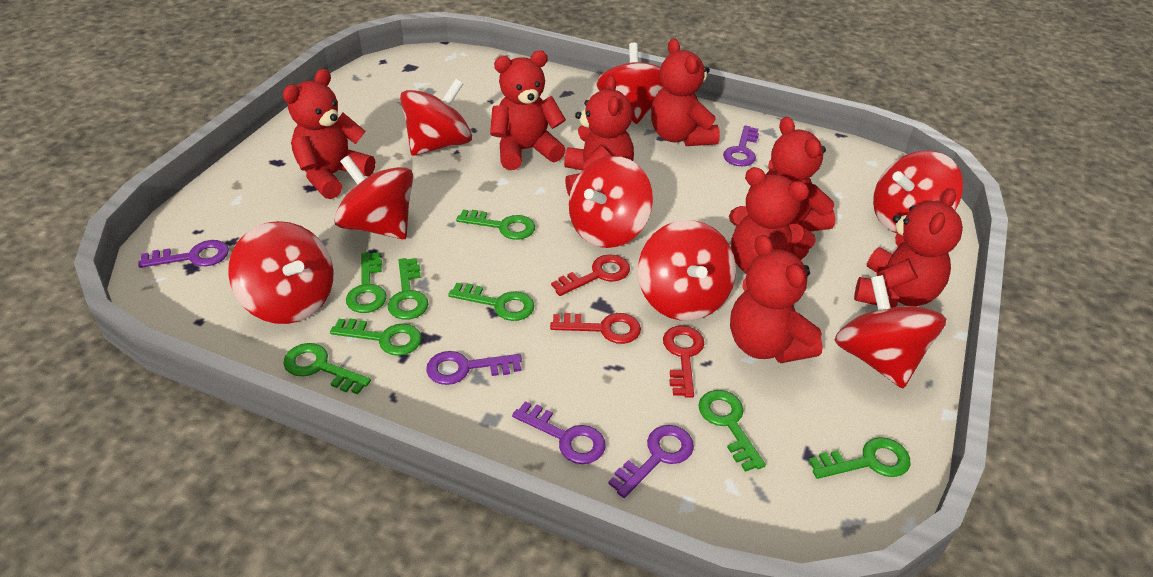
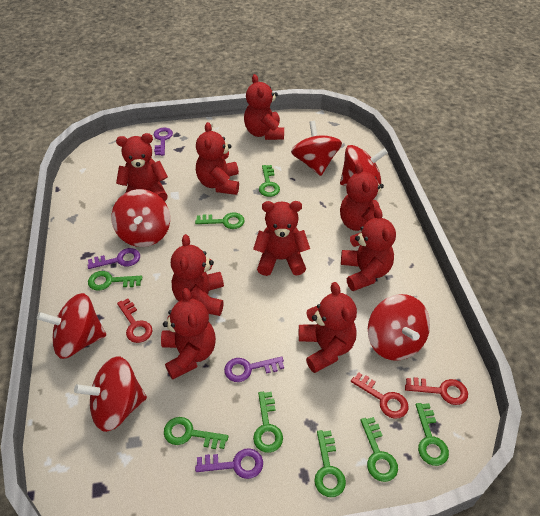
purple key: 5 -> 4
red spinning top: 8 -> 6
red teddy bear: 8 -> 9

